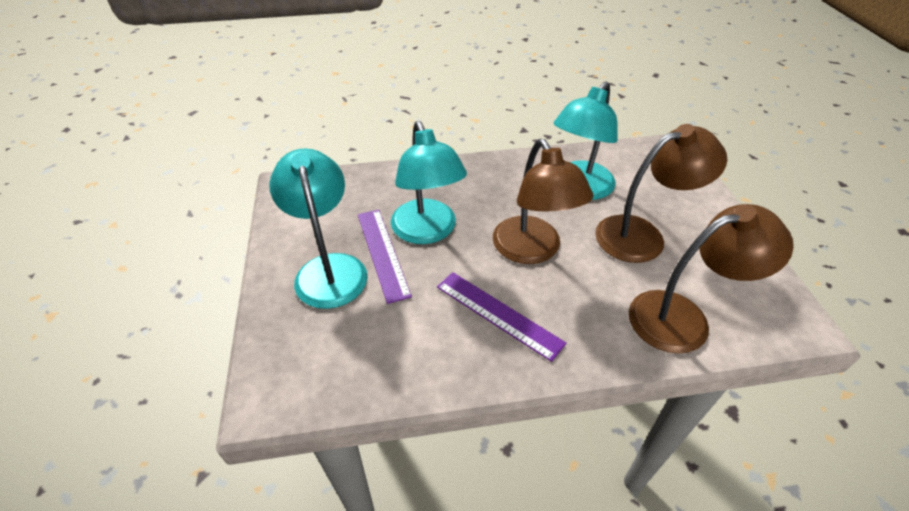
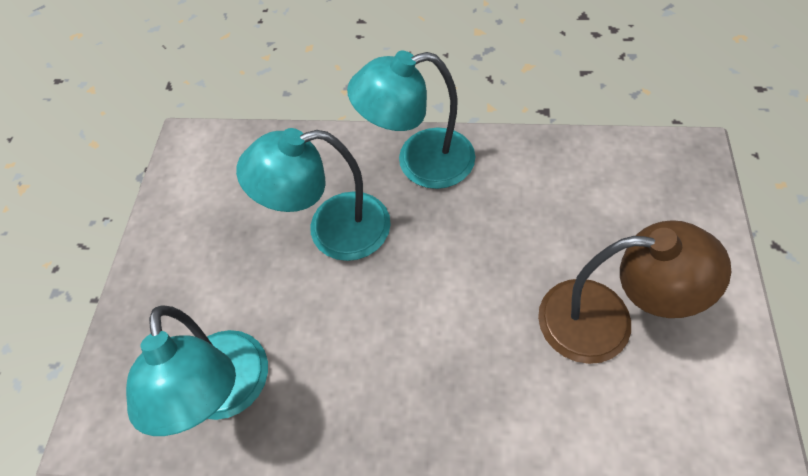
brown lamp: 3 -> 1
purple ruler: 2 -> 0

